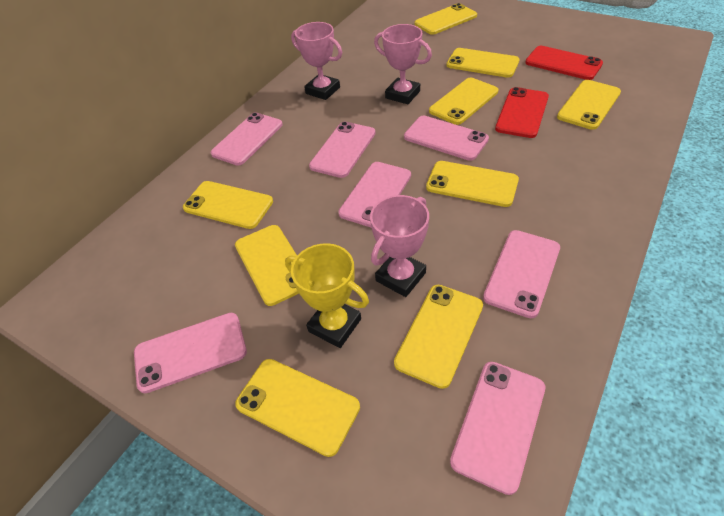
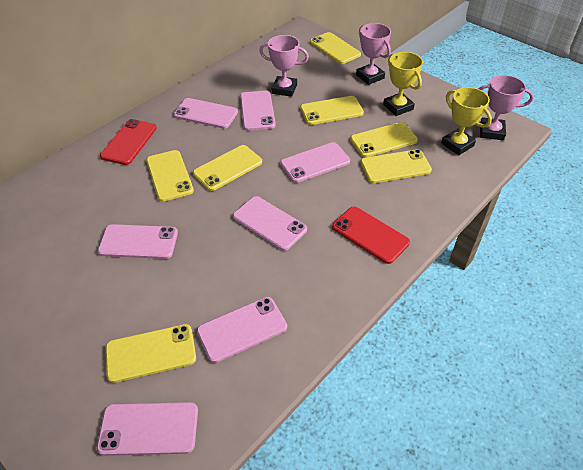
yellow phone: 9 -> 7
yellow trophy: 1 -> 2

